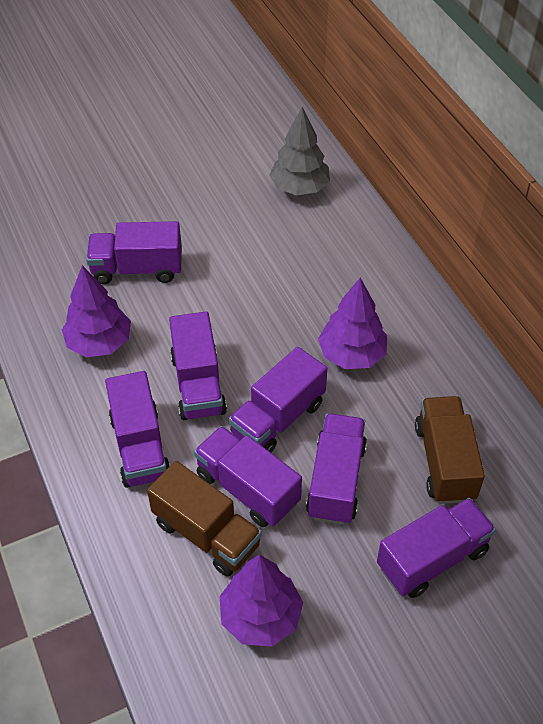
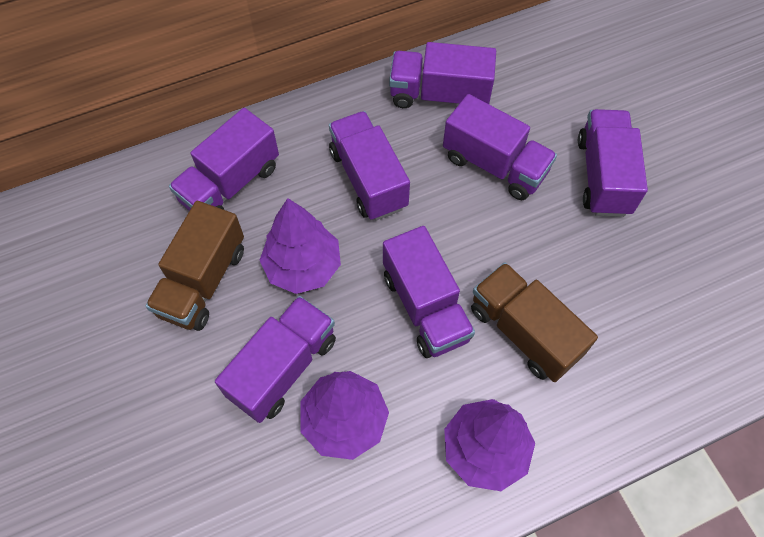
grey tree: 1 -> 0

